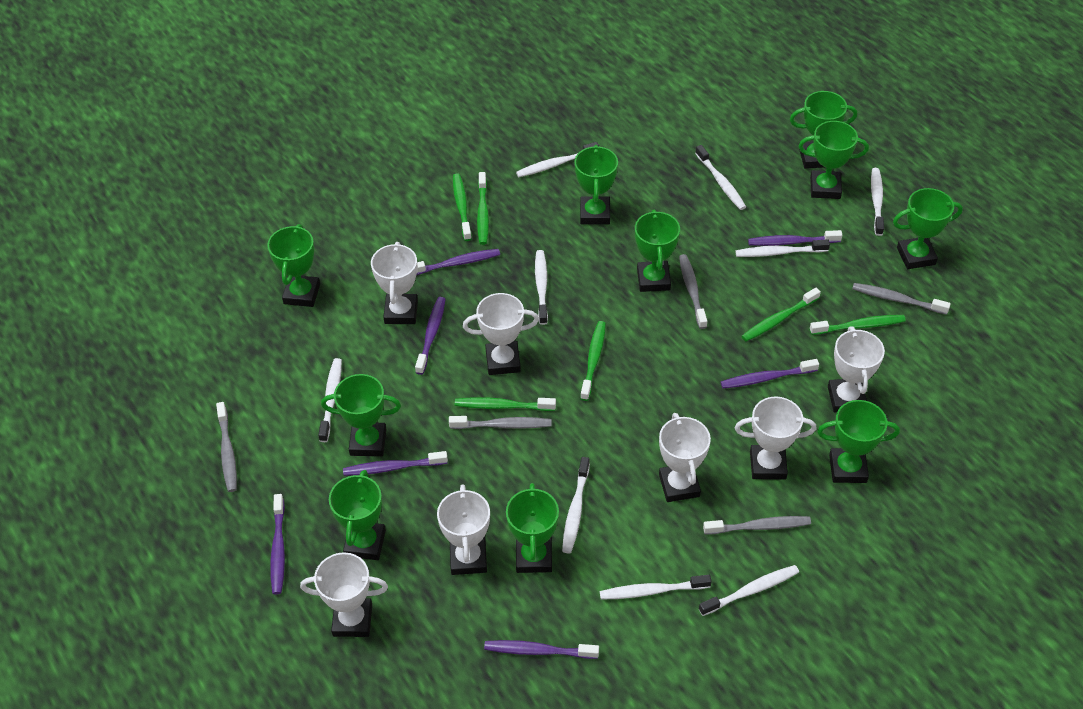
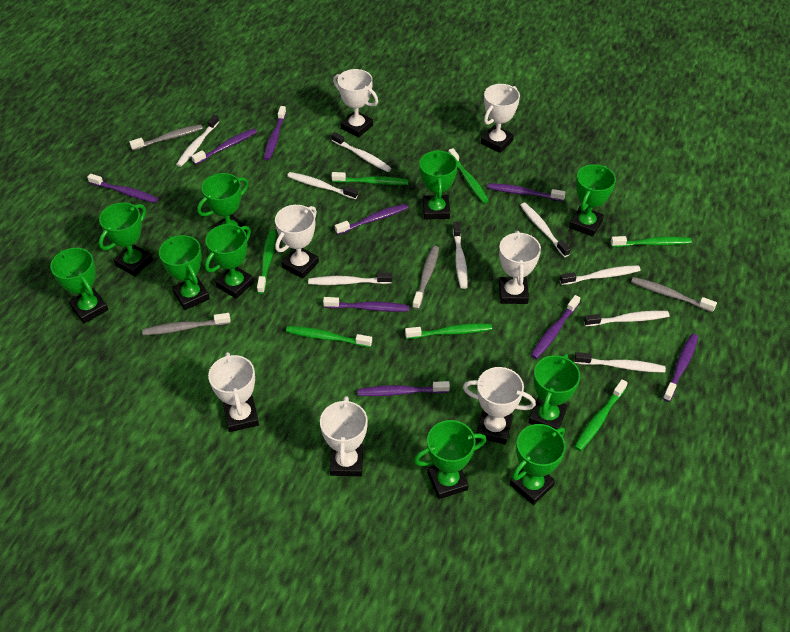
green toothbrush: 6 -> 7
grey toothbrush: 5 -> 4
purple toothbrush: 7 -> 9

